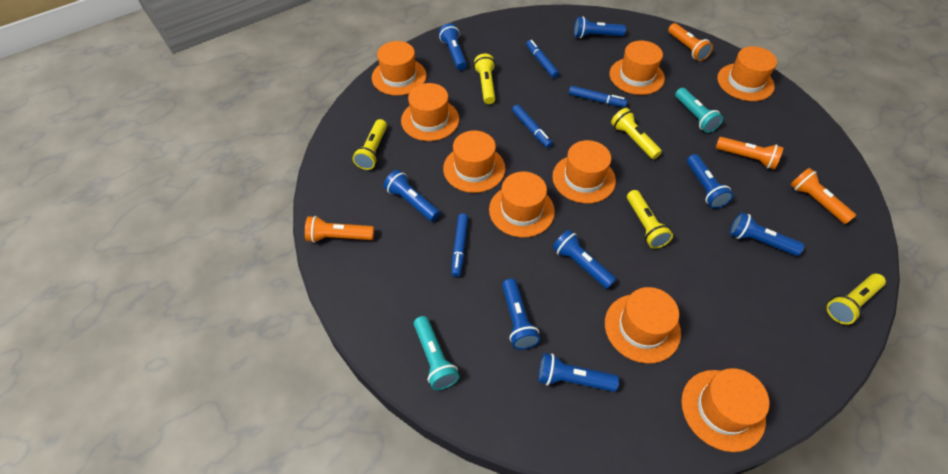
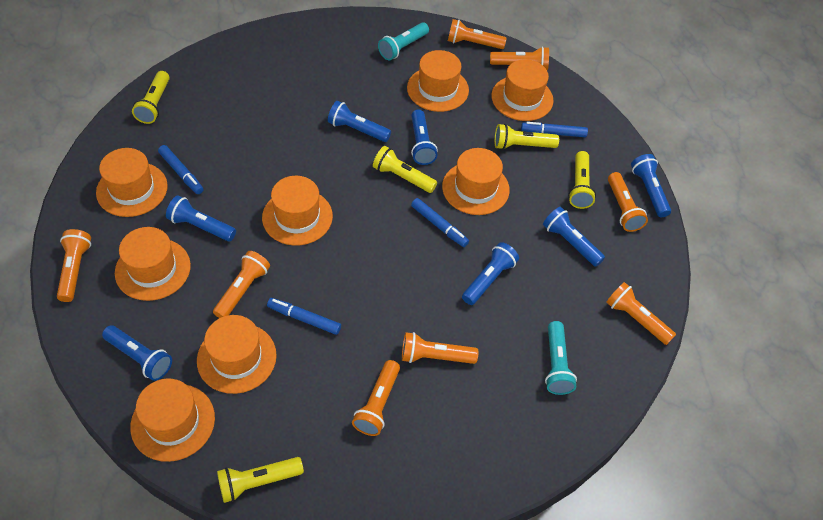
blue flashlight: 8 -> 7
orange flashlight: 4 -> 8
orange hat: 9 -> 8

